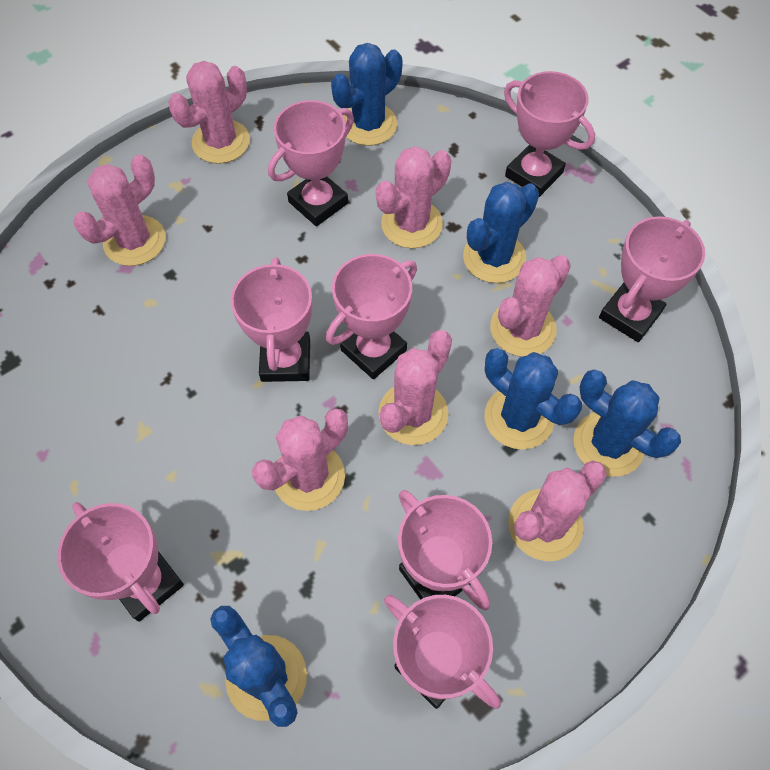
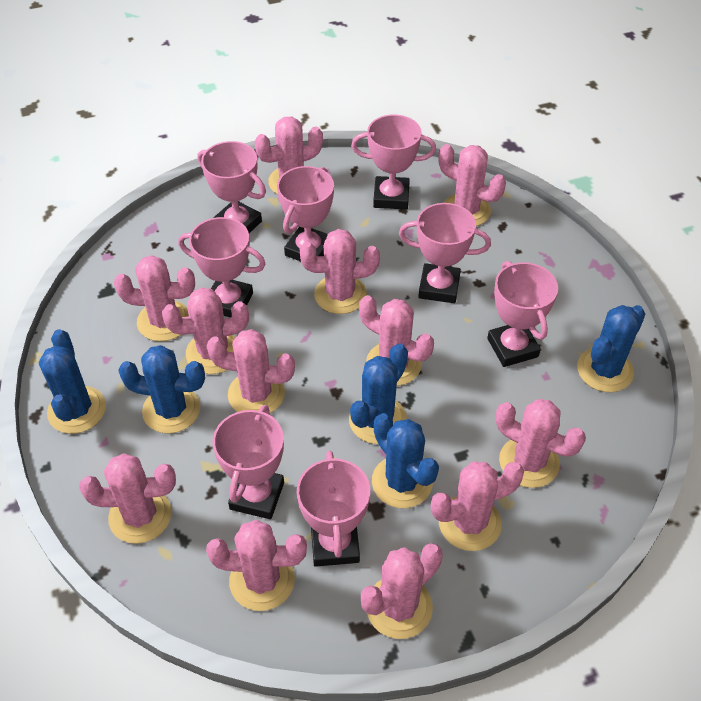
pink cactus: 7 -> 12

